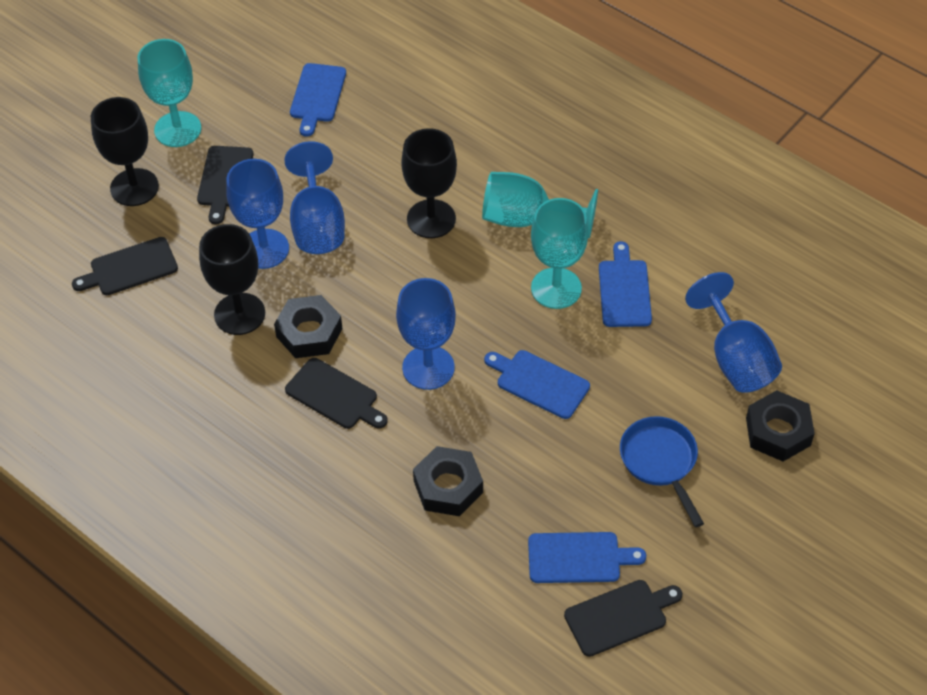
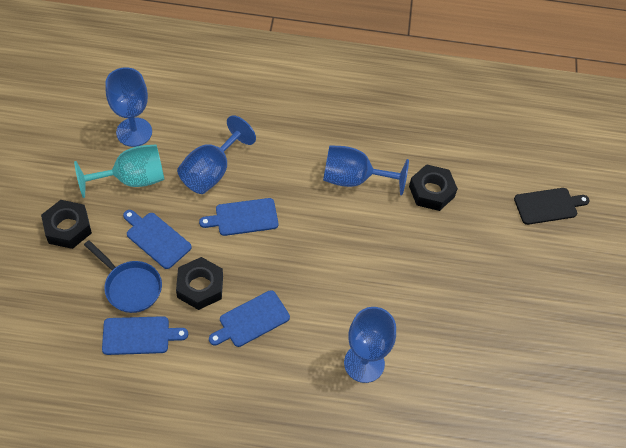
black cutting board: 4 -> 1
black goblet: 3 -> 0
turquoise goblet: 3 -> 1

